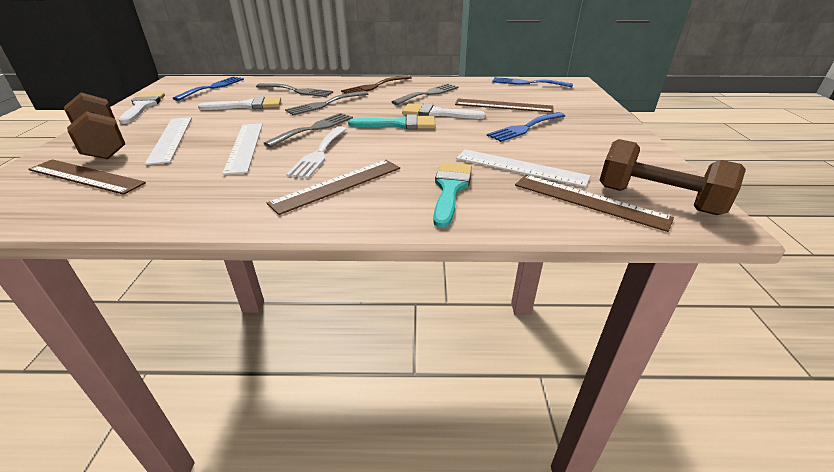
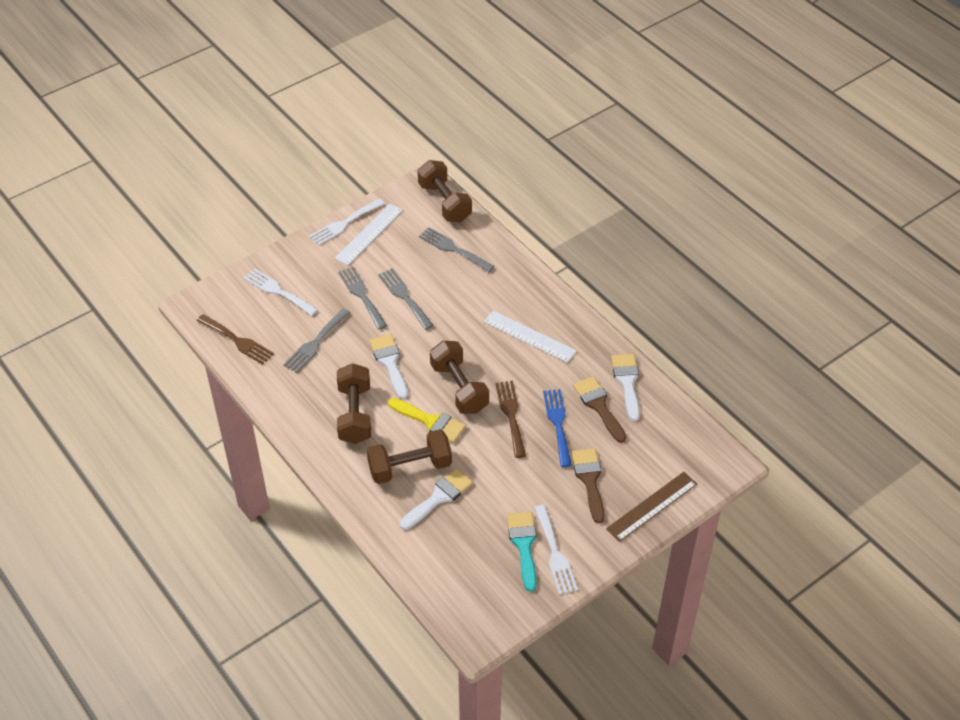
blue fork: 3 -> 1
brown brush: 0 -> 2
brown dumbbell: 2 -> 4
brown fork: 1 -> 2
brown ruler: 4 -> 1
turquoise brush: 2 -> 1
white fork: 1 -> 3
white ruler: 3 -> 2
yellow brush: 0 -> 1

